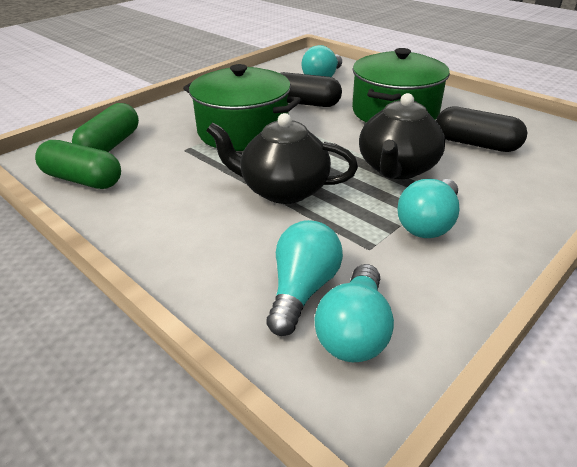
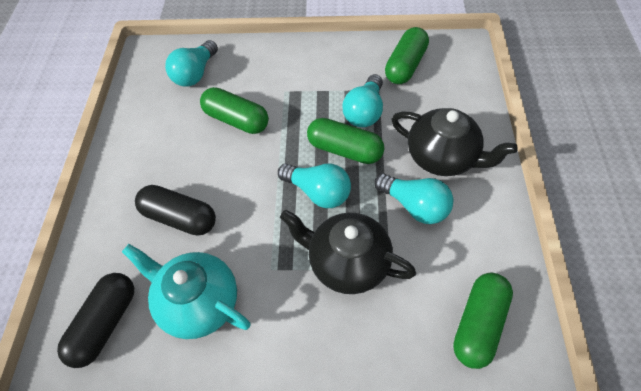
green capsule: 2 -> 4
green pot: 2 -> 0
turquoise teapot: 0 -> 1

